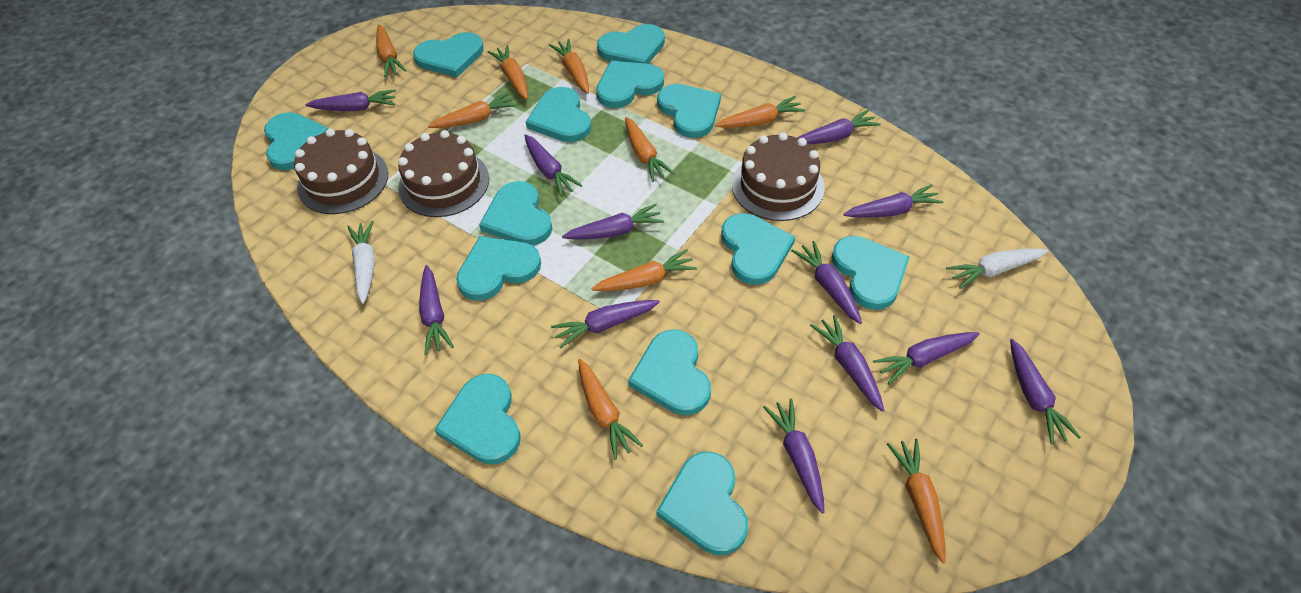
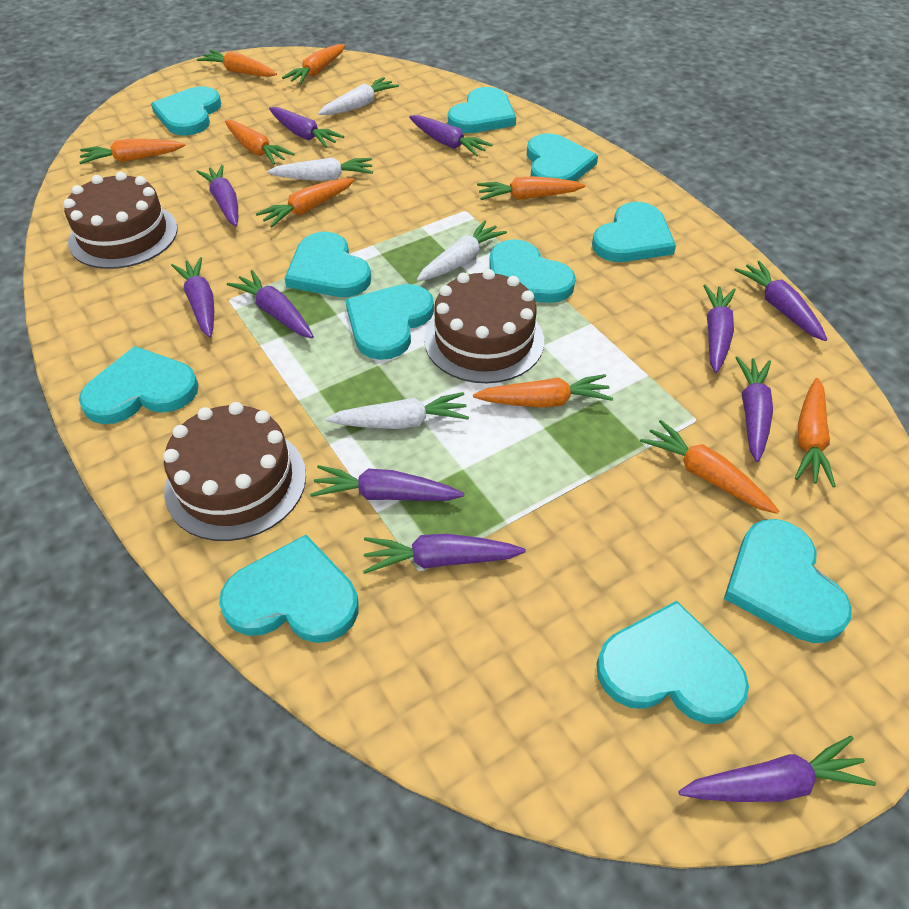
purple carrot: 12 -> 11
turquoise heart: 13 -> 11
white carrot: 2 -> 4

